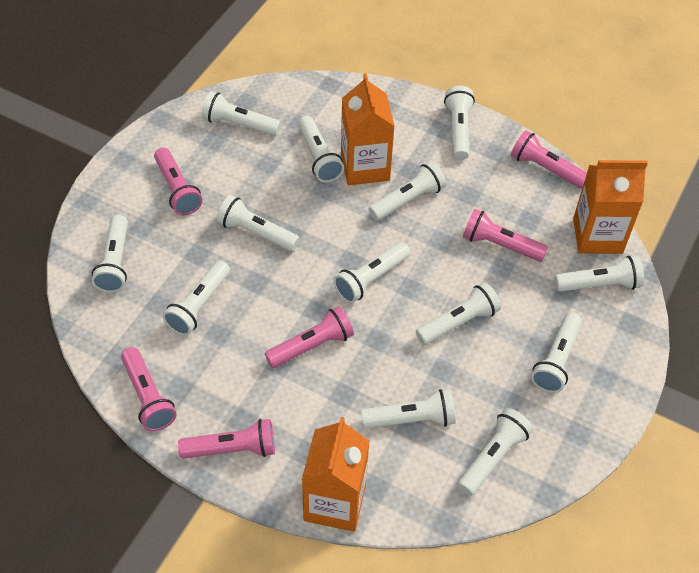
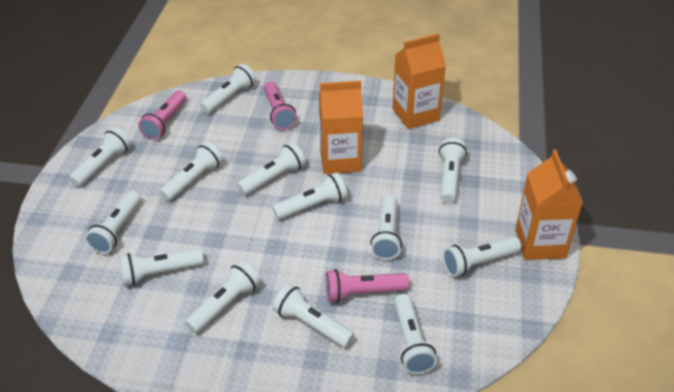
pink flashlight: 6 -> 3

